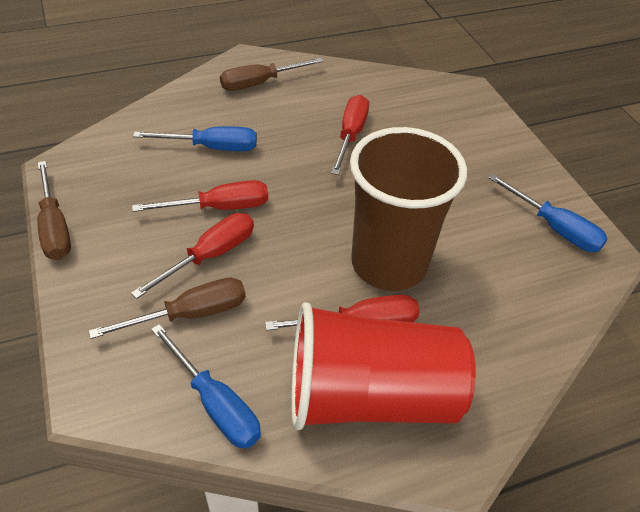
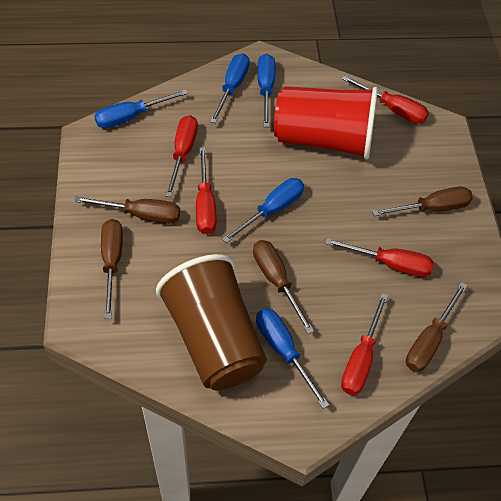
blue screwdriver: 3 -> 5
brown screwdriver: 3 -> 5
red screwdriver: 4 -> 5

